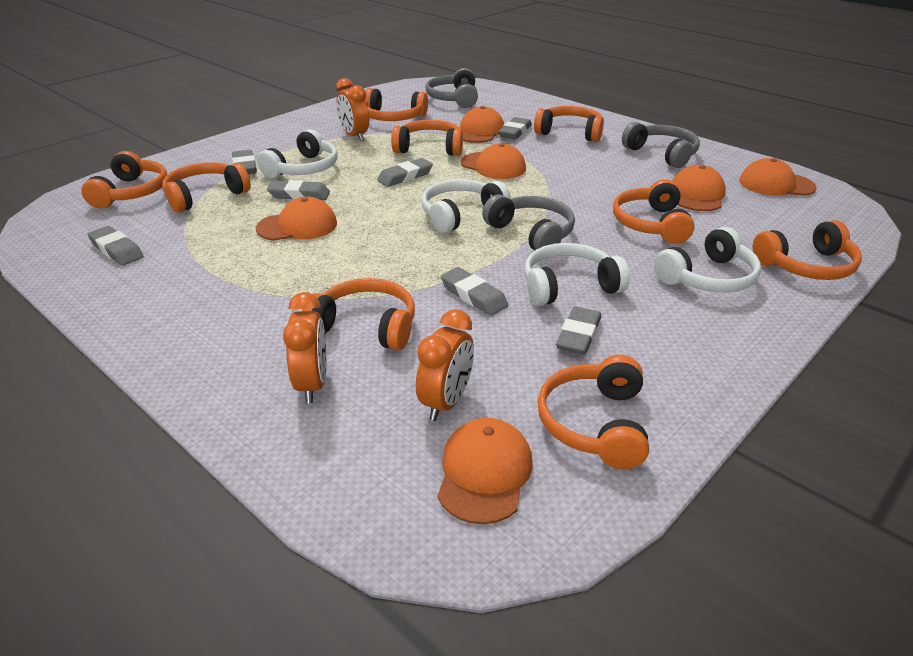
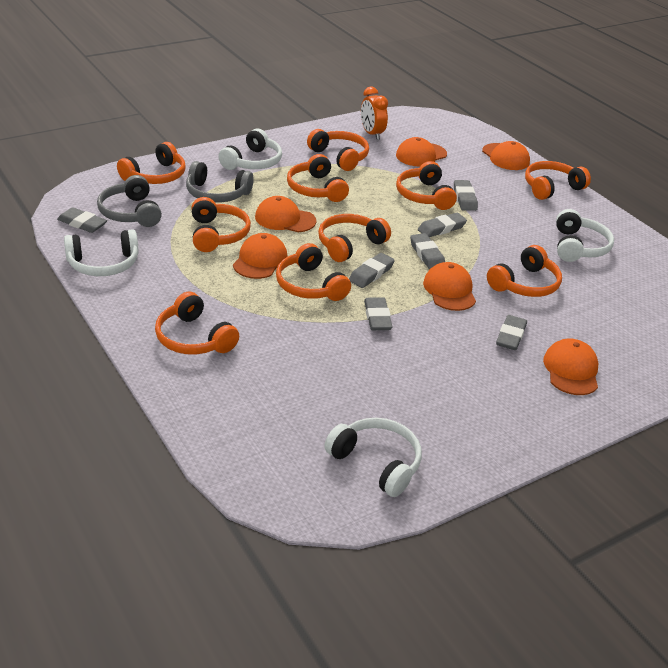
grey headphones: 3 -> 2
orange clock: 3 -> 1
orange headphones: 9 -> 10

